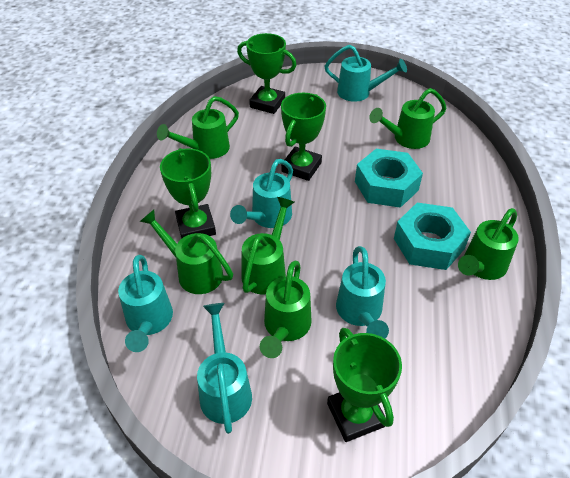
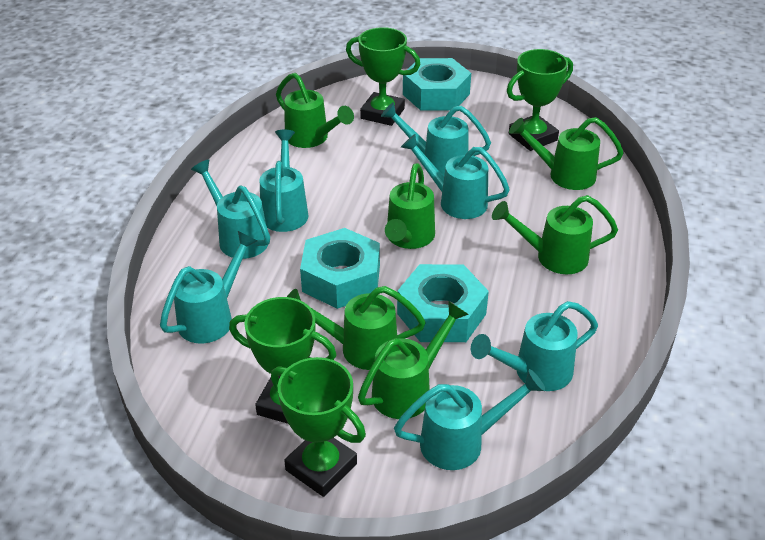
turquoise nut: 2 -> 3
turquoise watering can: 5 -> 7

